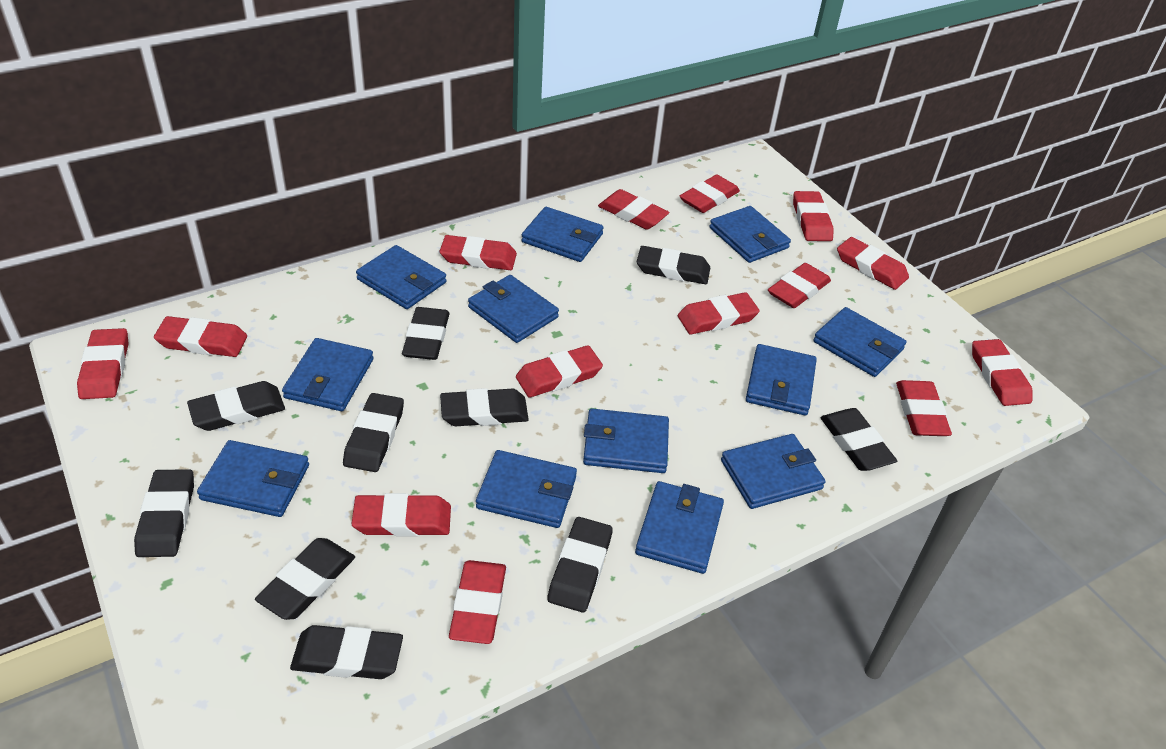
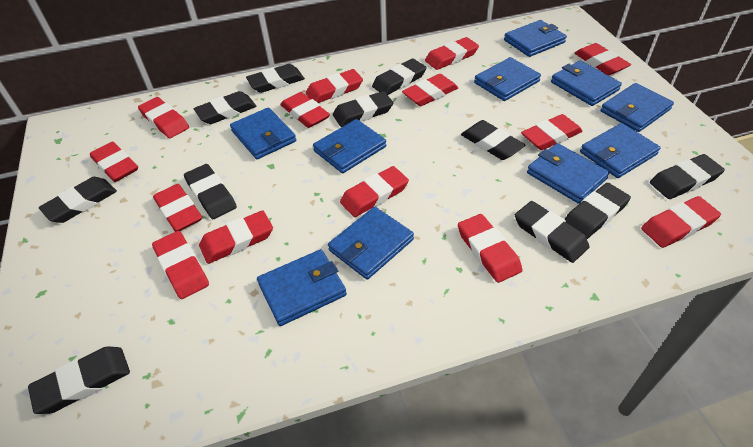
black eraser: 10 -> 11
blue wallet: 12 -> 10

